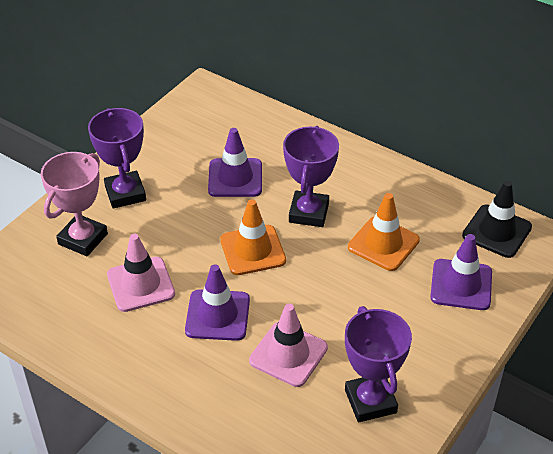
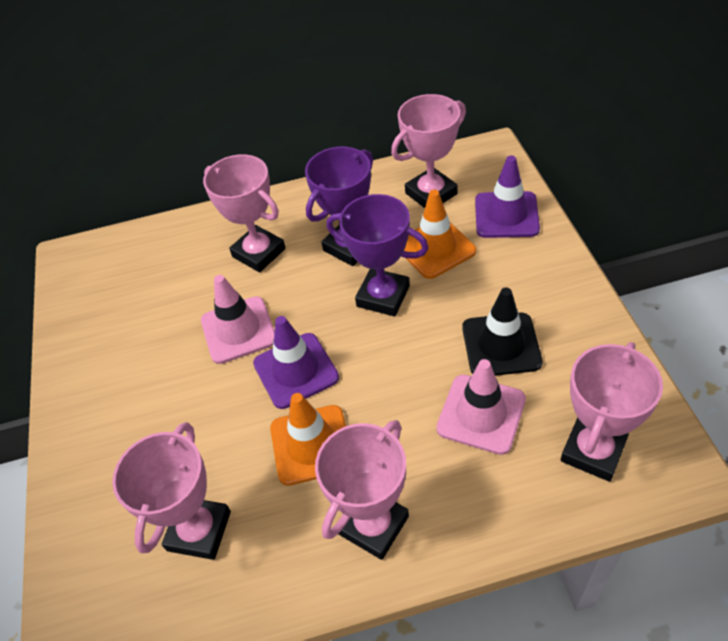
pink trophy: 1 -> 5
purple traffic cone: 3 -> 2
purple trophy: 3 -> 2

